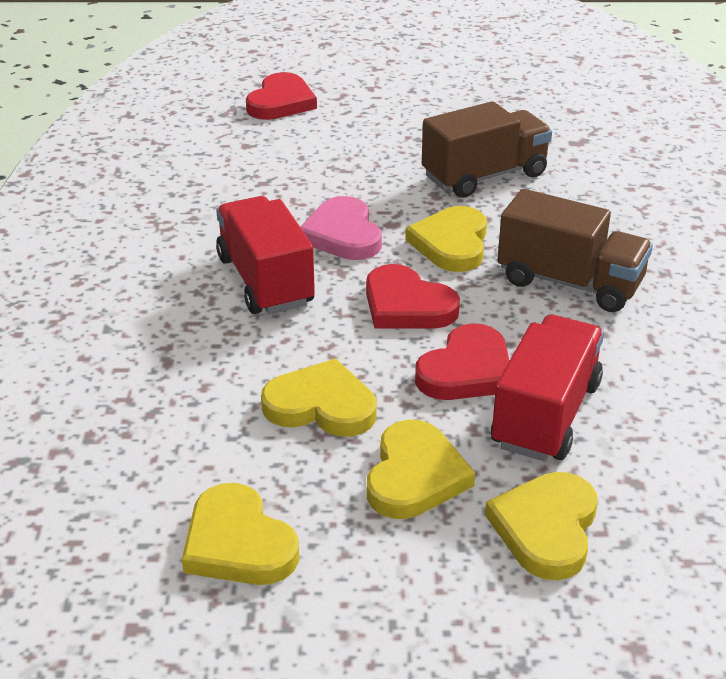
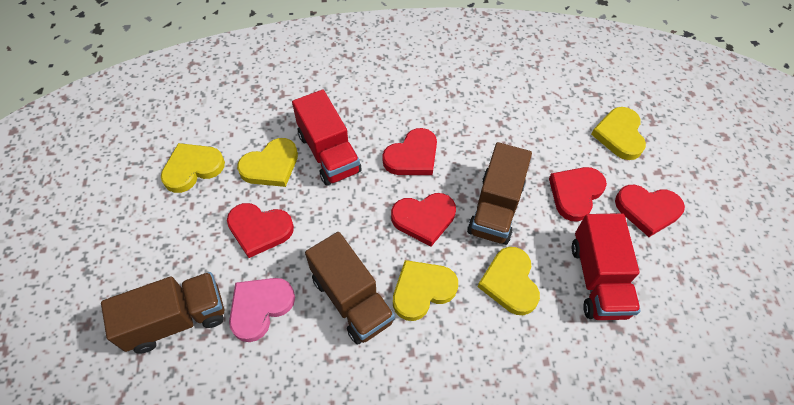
brown truck: 2 -> 3
red heart: 3 -> 5

